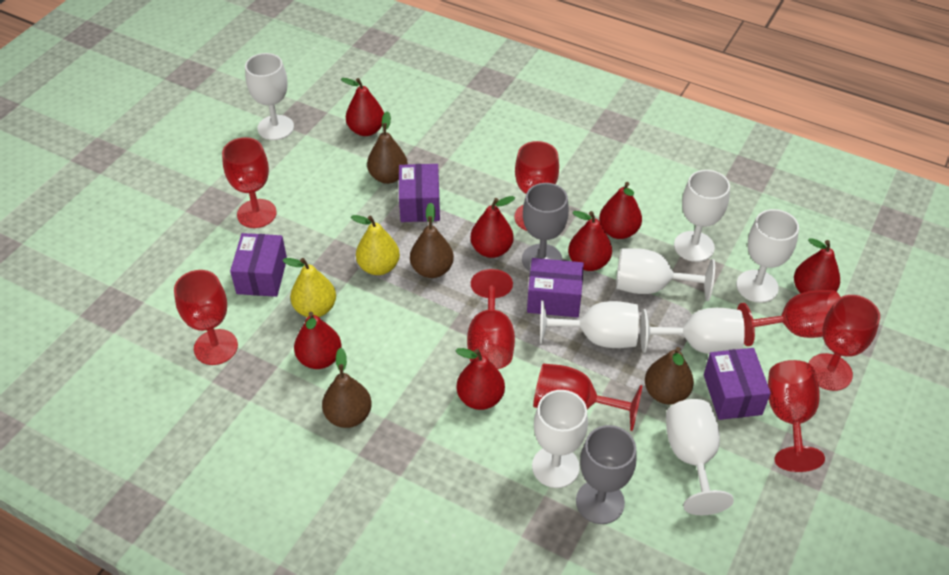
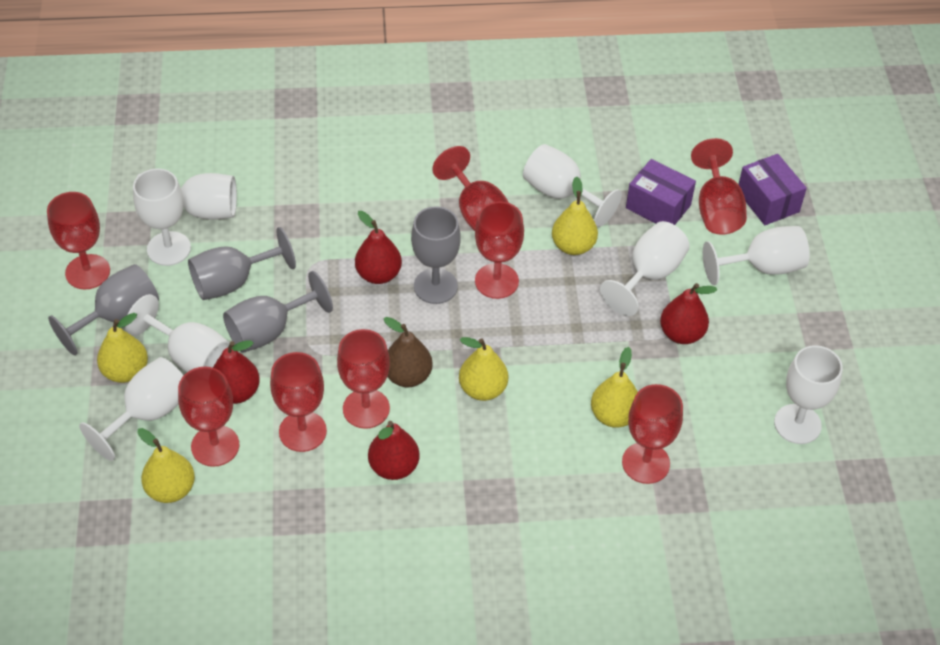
brown pear: 4 -> 1
grey goblet: 2 -> 4
purple box: 4 -> 2
red pear: 7 -> 4
yellow pear: 2 -> 5

